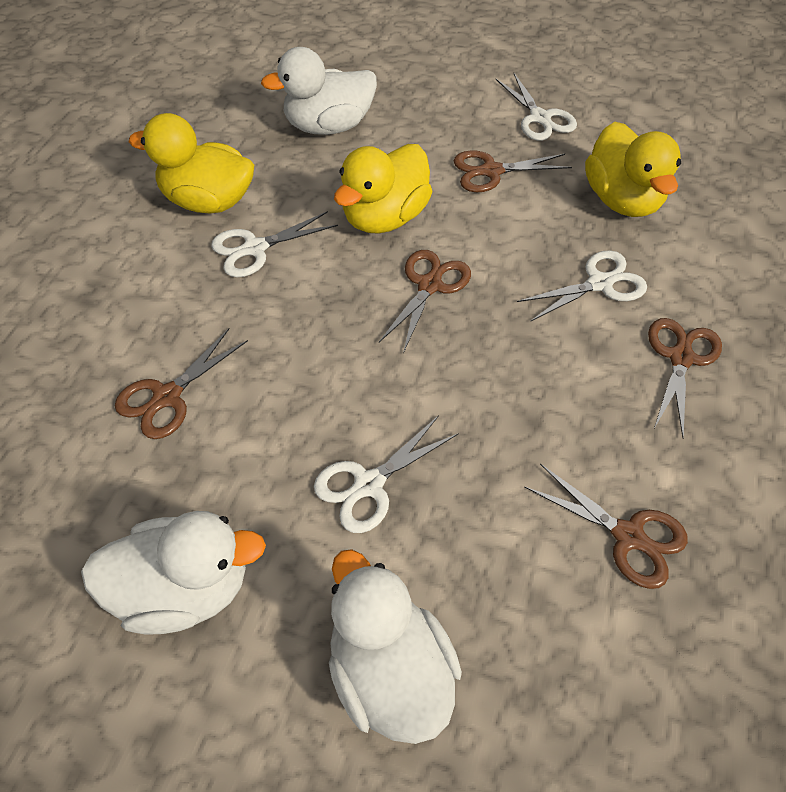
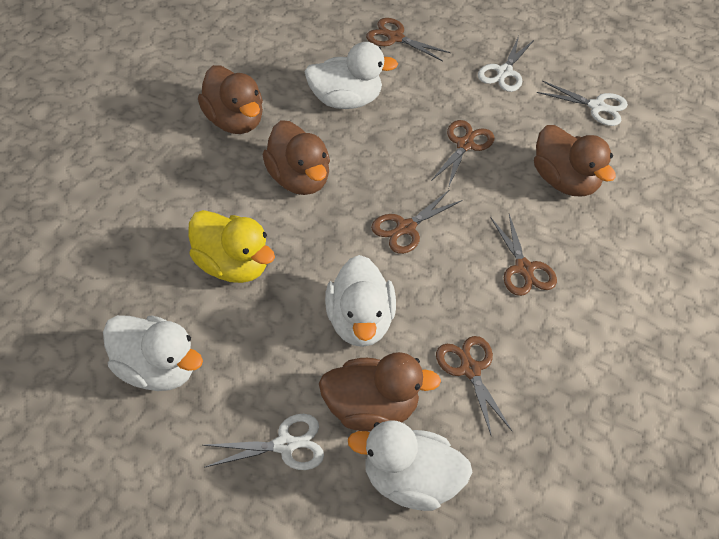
brown duck: 0 -> 4
white duck: 3 -> 4
white scissors: 4 -> 3
yellow duck: 3 -> 1

